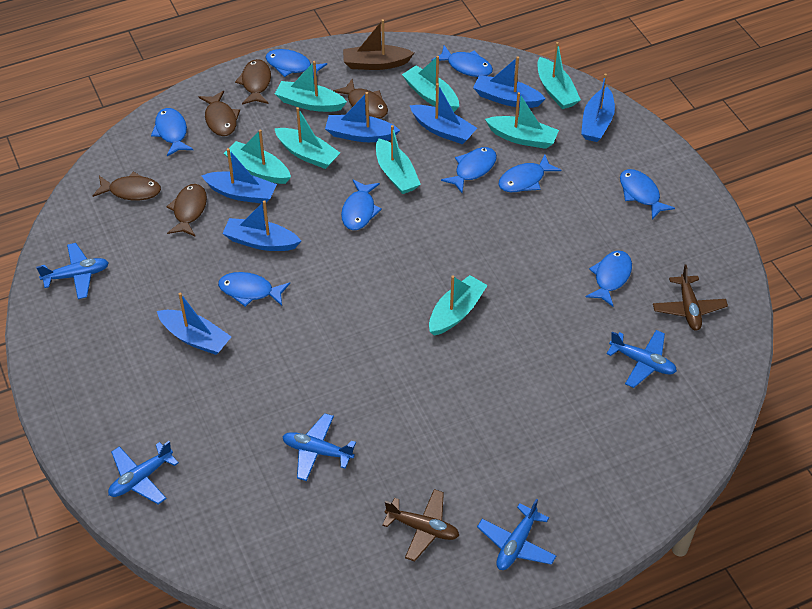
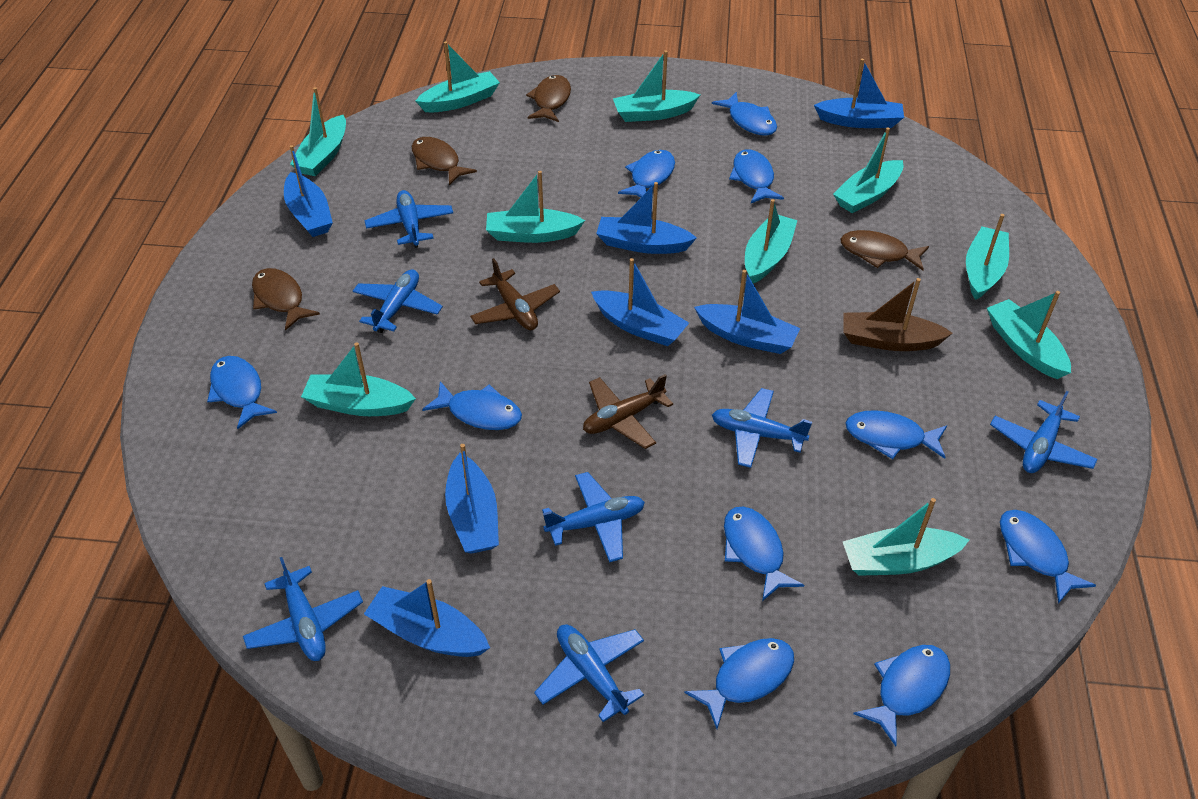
blue fish: 9 -> 10
blue plane: 5 -> 7
brown fish: 5 -> 4
turquoise boat: 8 -> 10

